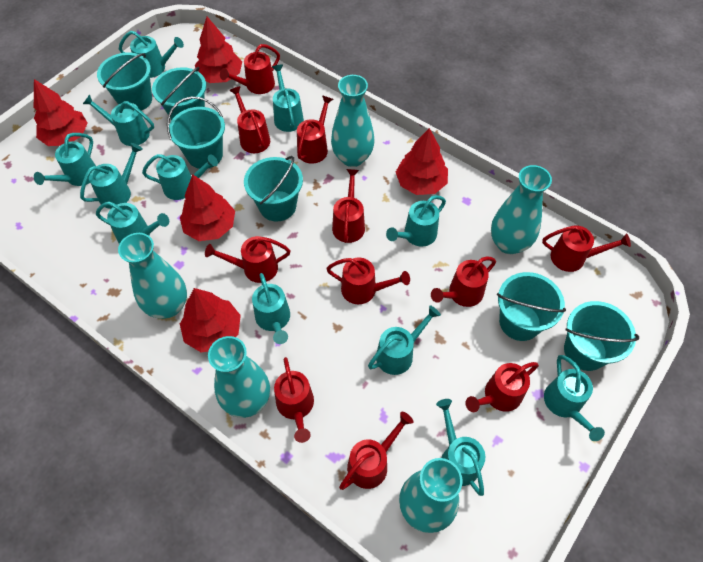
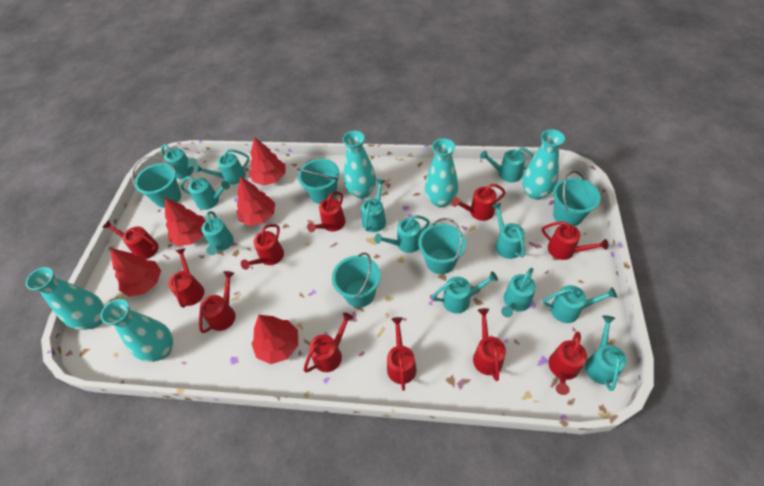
turquoise bucket: 6 -> 5

